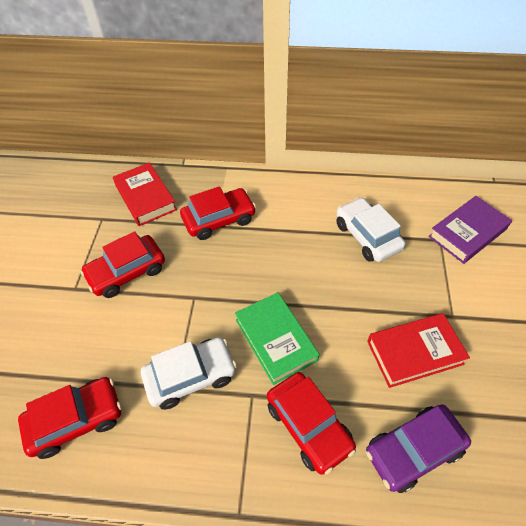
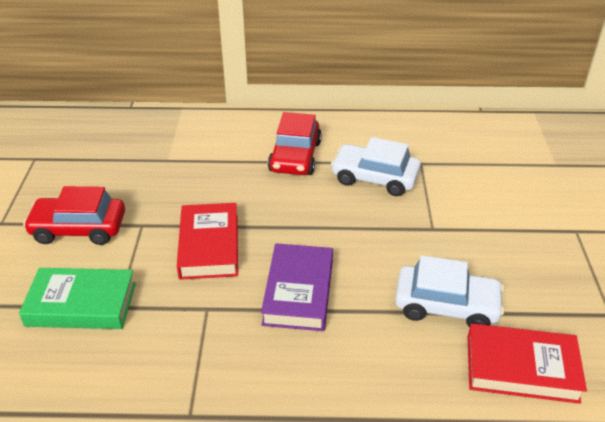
purple car: 1 -> 0
red car: 4 -> 2

